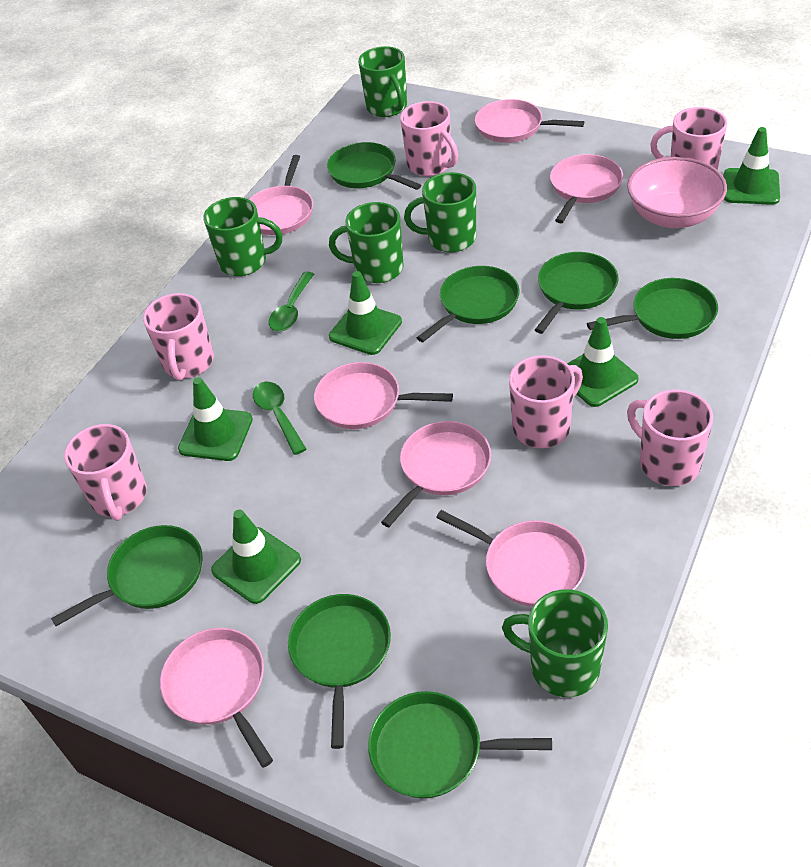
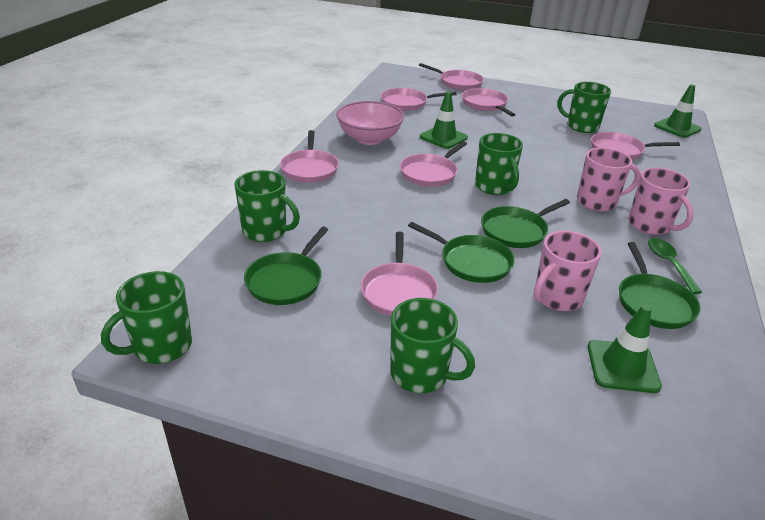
green pan: 7 -> 4
green spoon: 2 -> 1
green traffic cone: 5 -> 3
pink mug: 6 -> 3

